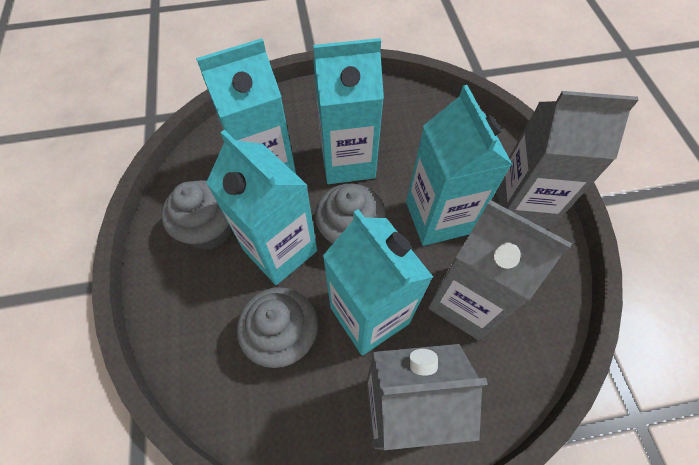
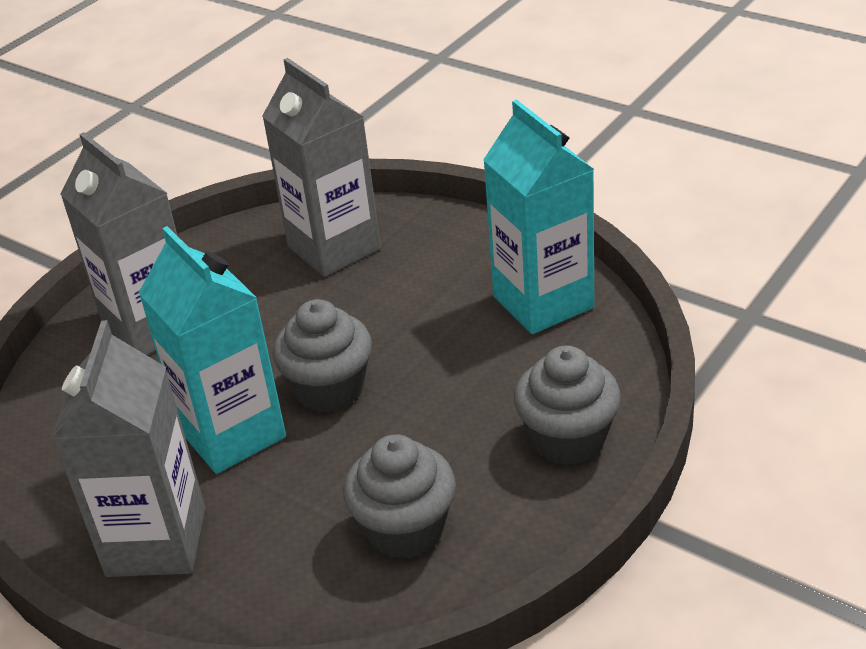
turquoise carton: 5 -> 2

